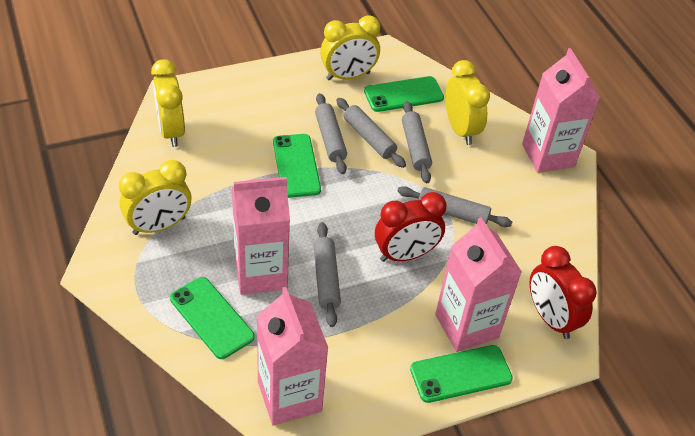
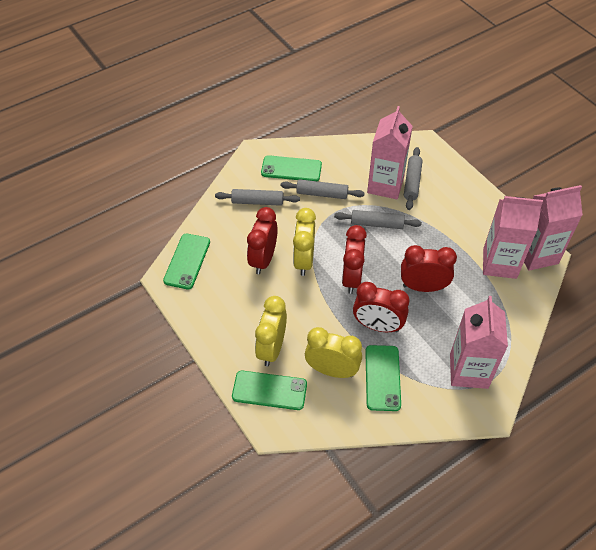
grey rolling pin: 5 -> 4
red clock: 2 -> 4
yellow clock: 4 -> 3

